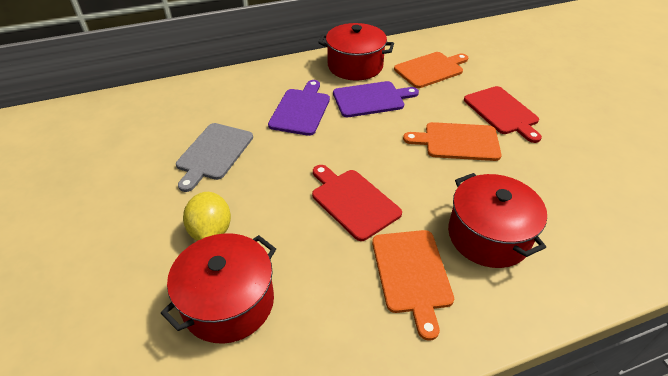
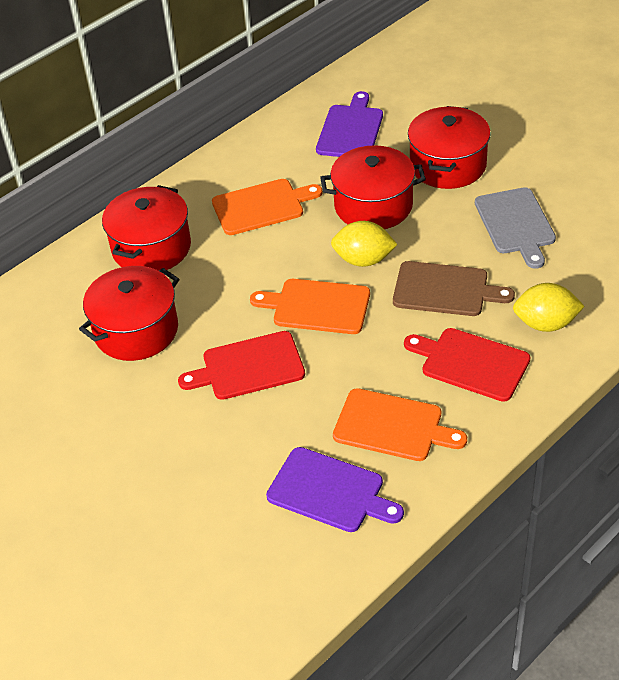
brown cutting board: 0 -> 1
red pot: 3 -> 4
yellow lemon: 1 -> 2

